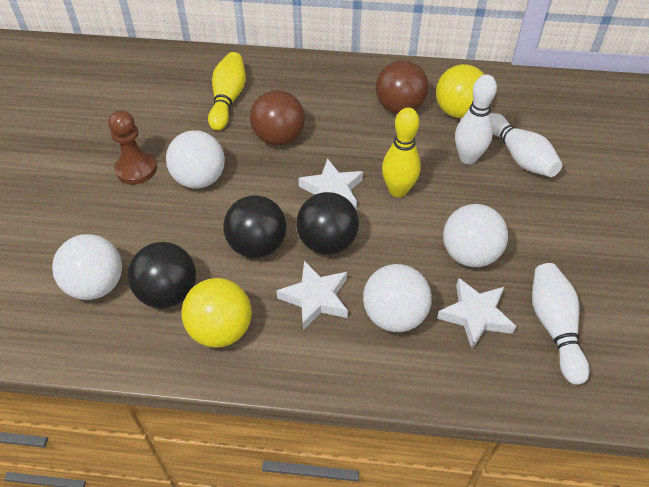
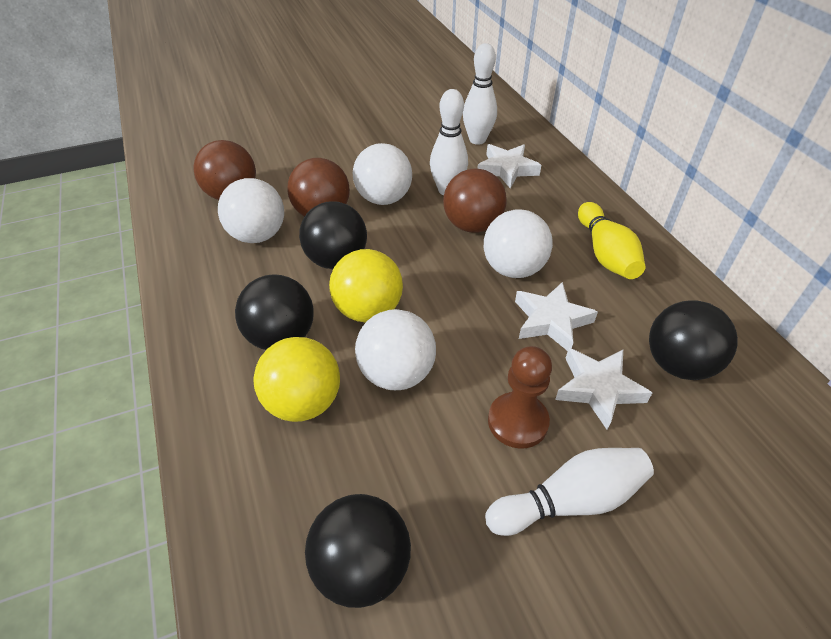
black ball: 3 -> 4
brown ball: 2 -> 3
yellow bowling pin: 2 -> 1

